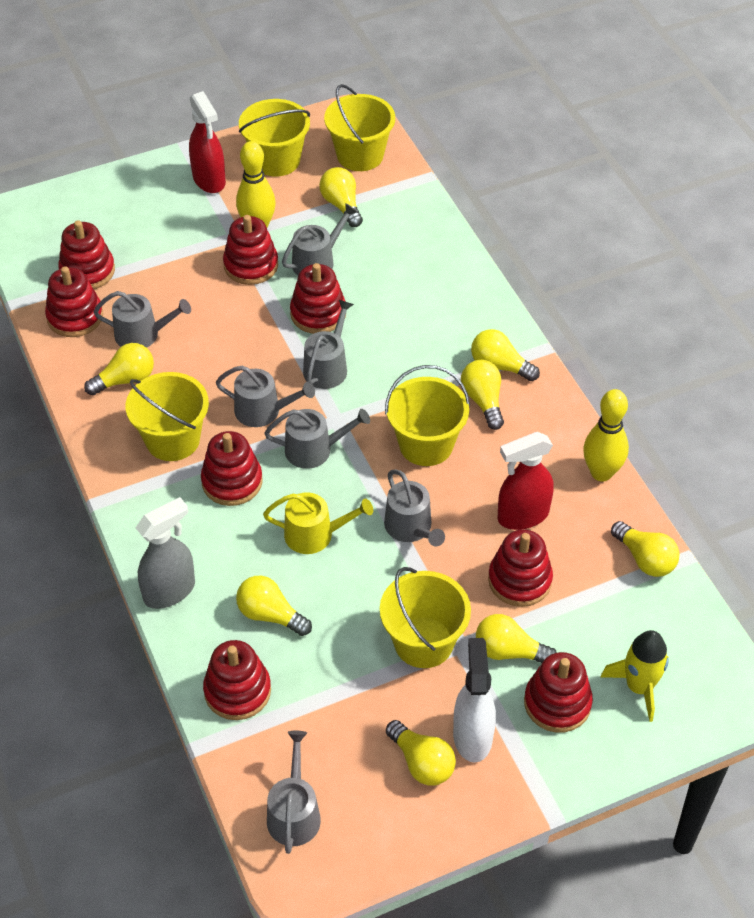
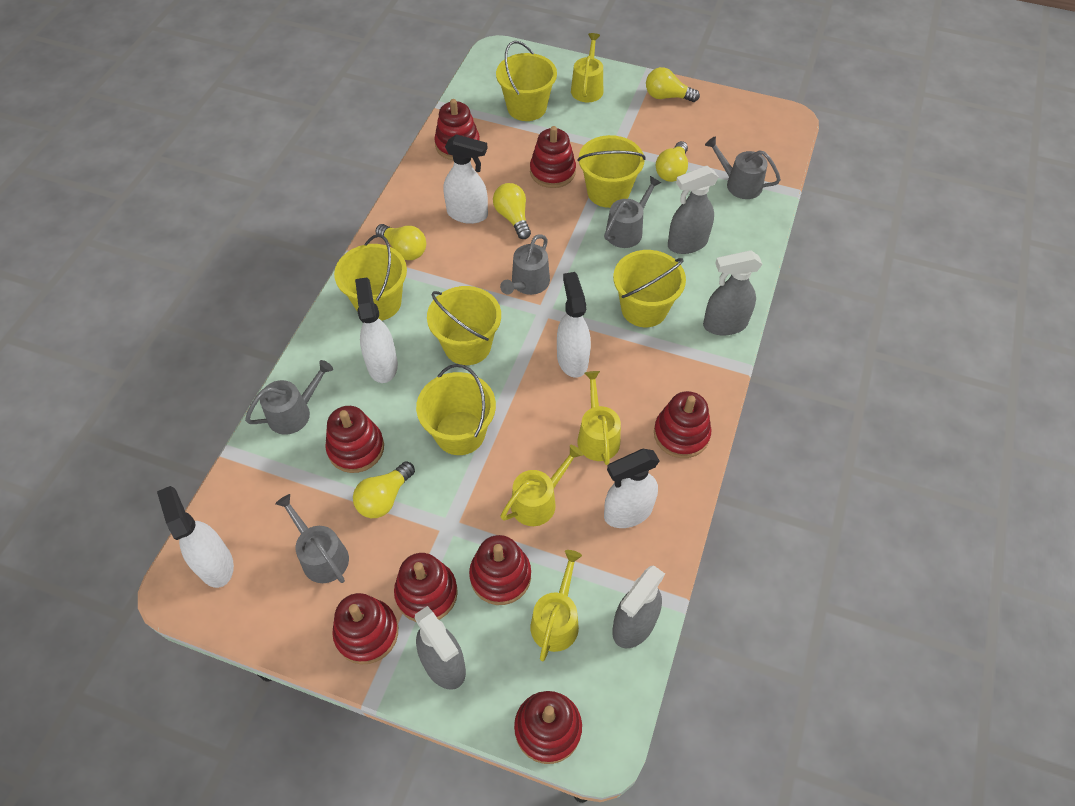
grey spray bottle: 1 -> 4
grey watering can: 7 -> 5
red spray bottle: 2 -> 0
white spray bottle: 1 -> 5
yellow bowling pin: 2 -> 0
yellow bucket: 5 -> 6
yellow light bulb: 8 -> 5
yellow rocket: 1 -> 0
yellow watering can: 1 -> 4

